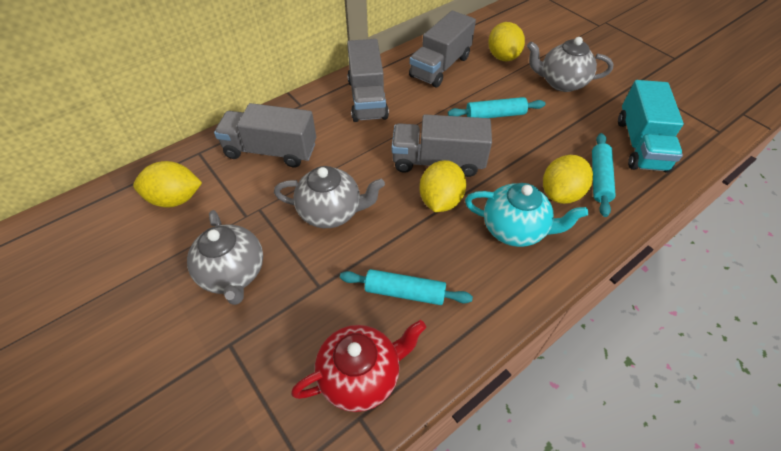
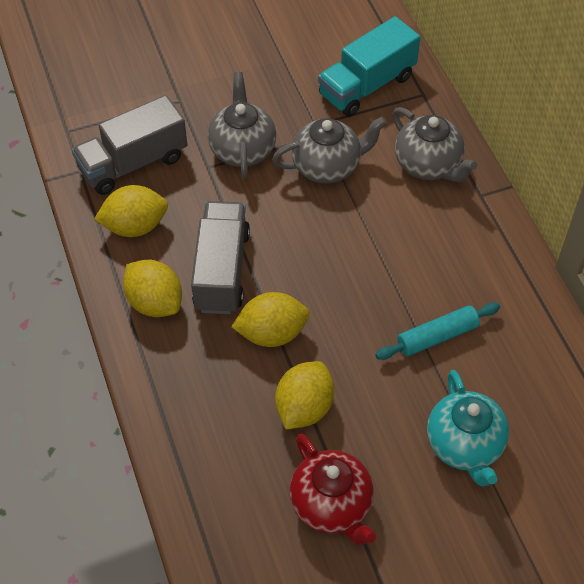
grey truck: 4 -> 2
turquoise rolling pin: 3 -> 1

